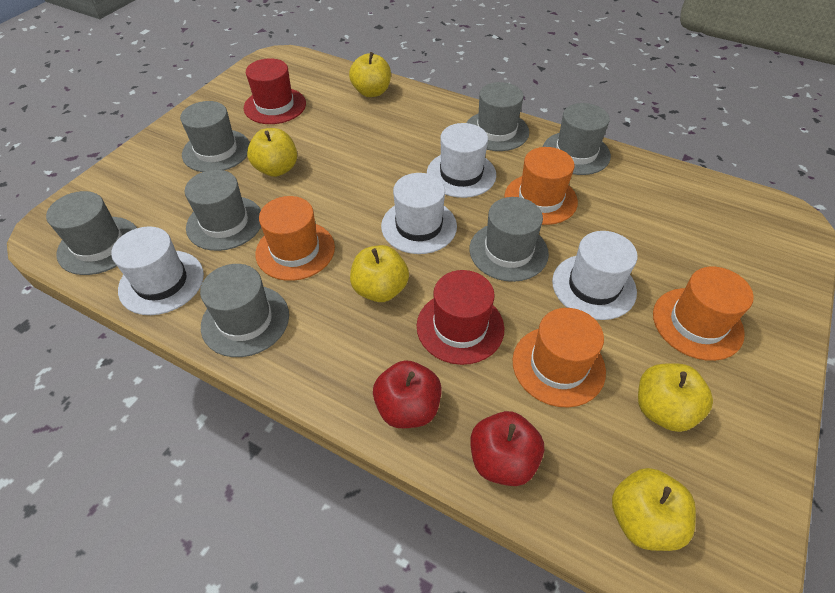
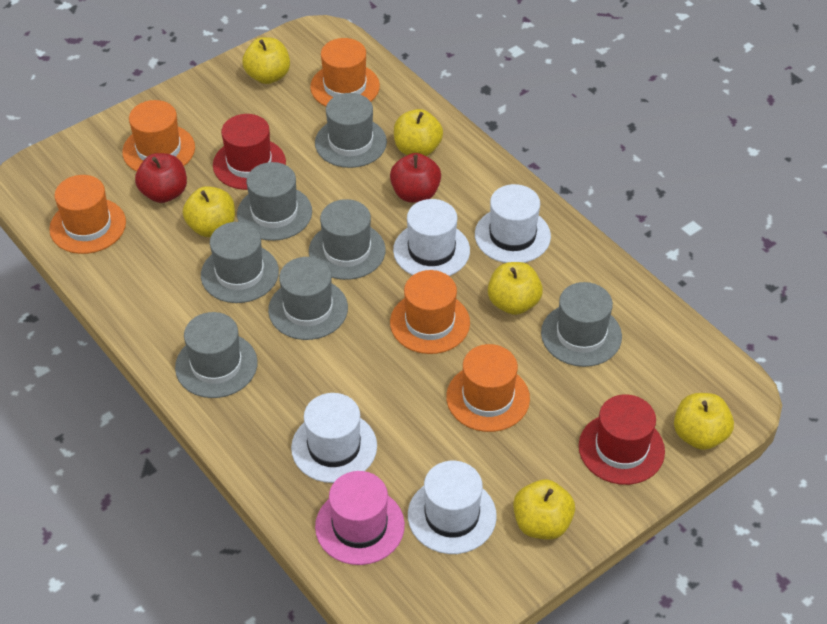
orange hat: 4 -> 5
pink hat: 0 -> 1
yellow apple: 5 -> 6

